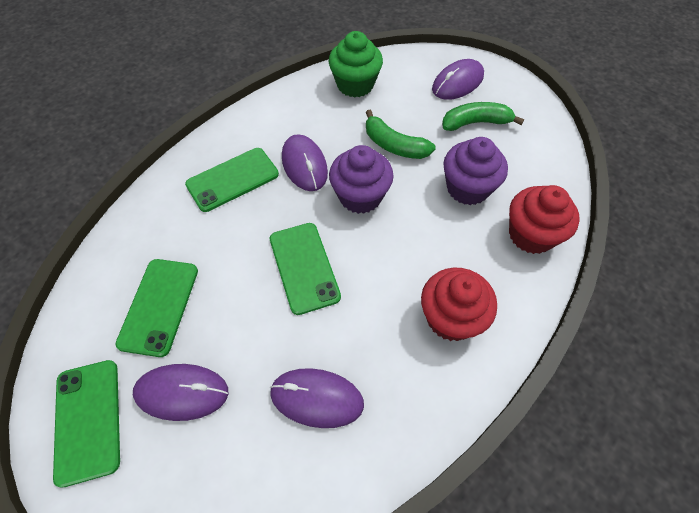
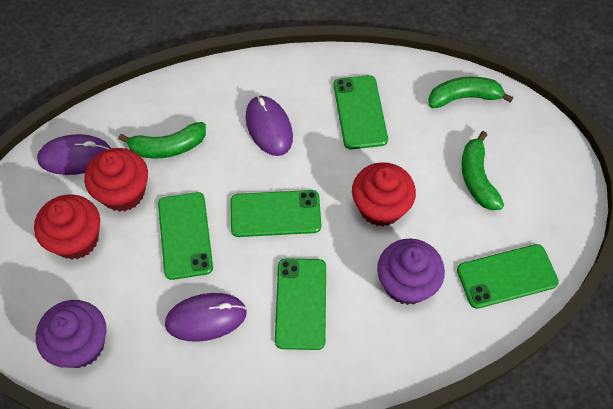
green banana: 2 -> 3
green cupcake: 1 -> 0
green phone: 4 -> 5
purple mouse: 4 -> 3
red cupcake: 2 -> 3

